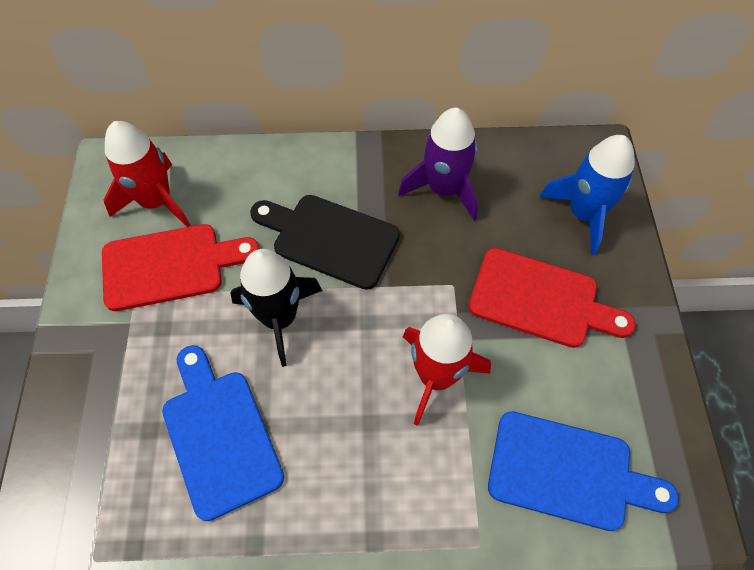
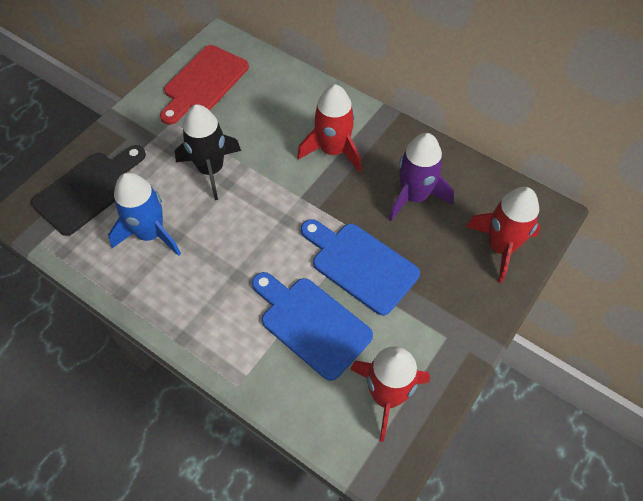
red cutting board: 2 -> 1
red rocket: 2 -> 3

